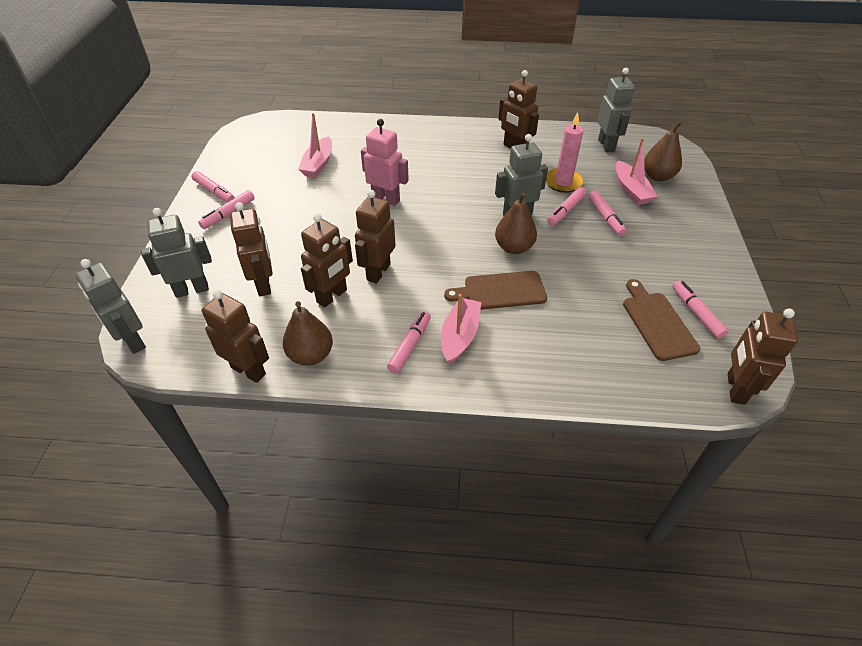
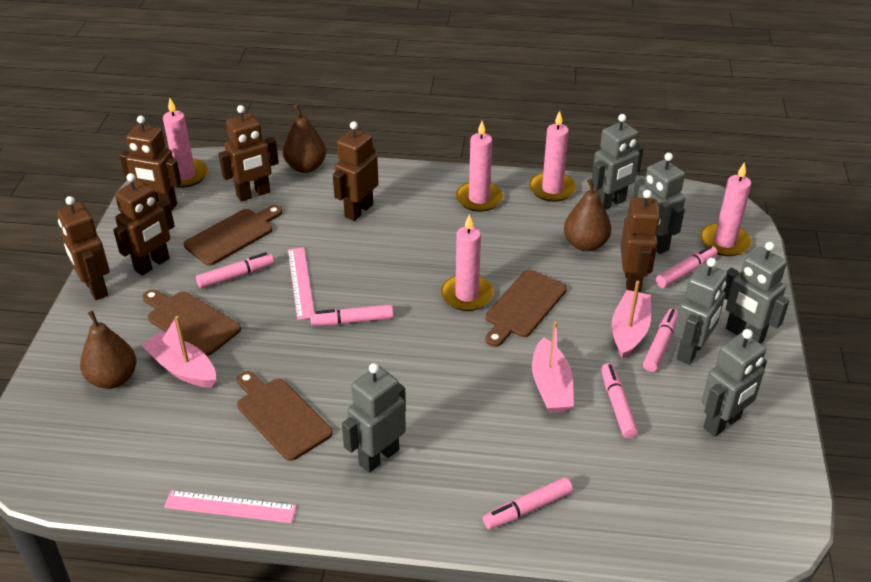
brown cutting board: 2 -> 4
grey robot: 4 -> 6
pink candle: 1 -> 5
pink robot: 1 -> 0
pink ruler: 0 -> 2

